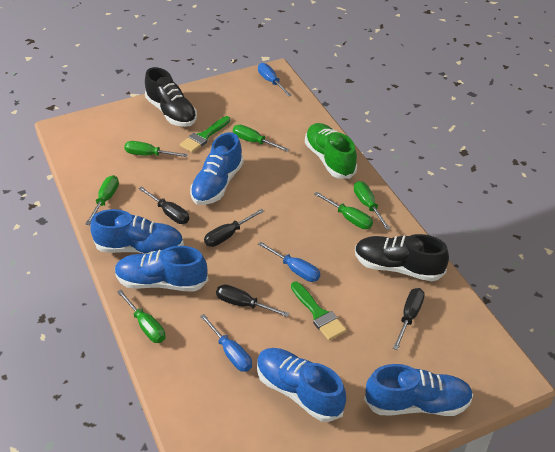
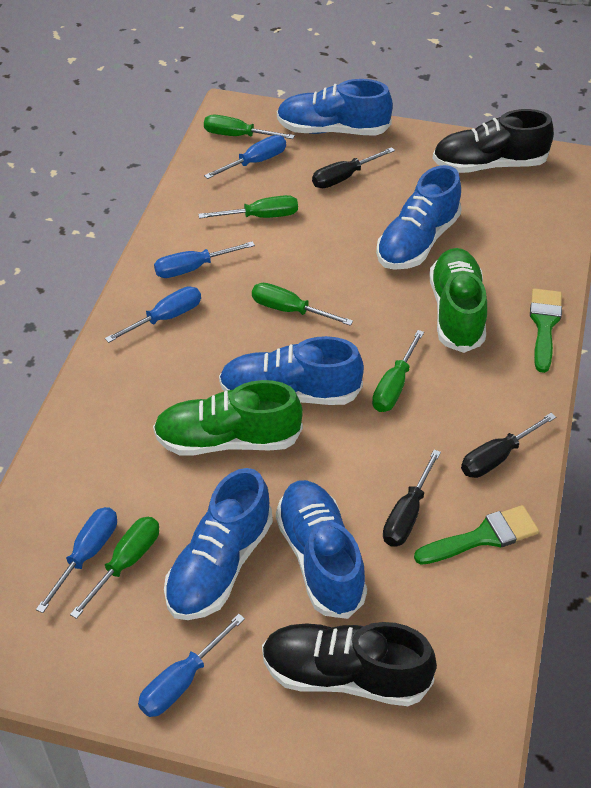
black screwdriver: 4 -> 3
blue screwdriver: 3 -> 5
green screwdriver: 6 -> 5
green shoe: 1 -> 2

